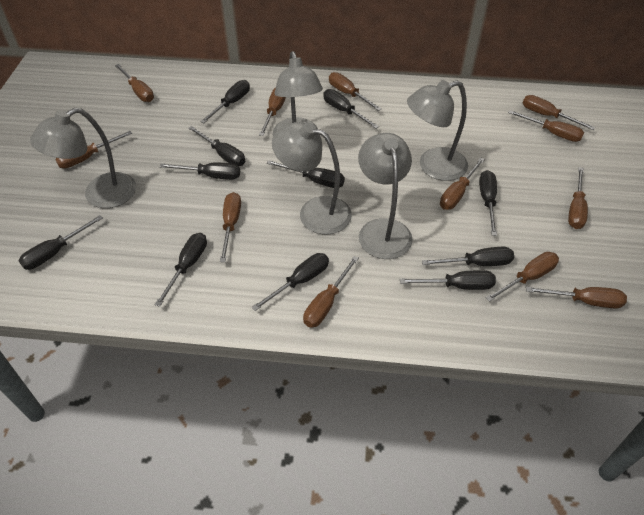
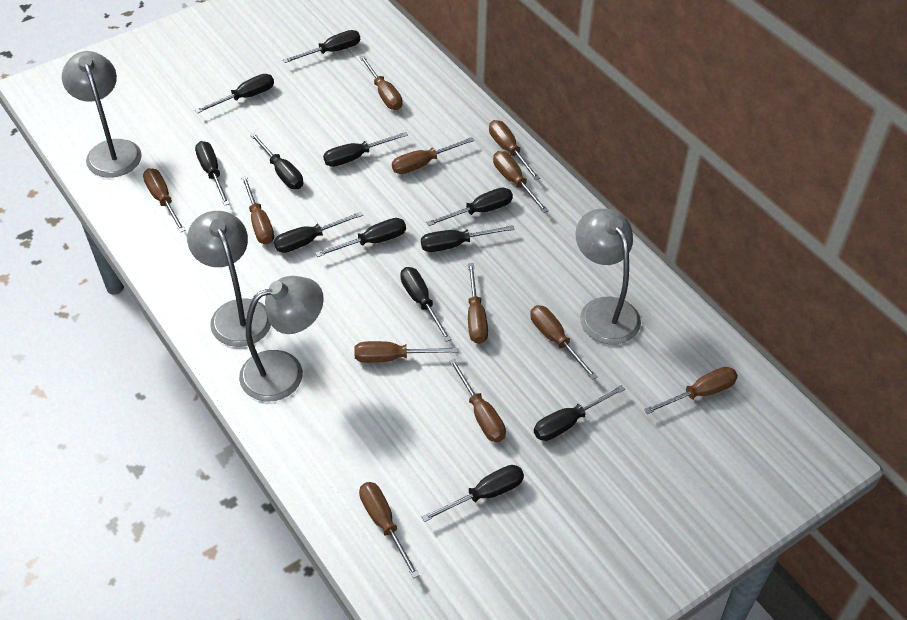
black screwdriver: 11 -> 12
grey lamp: 5 -> 4

